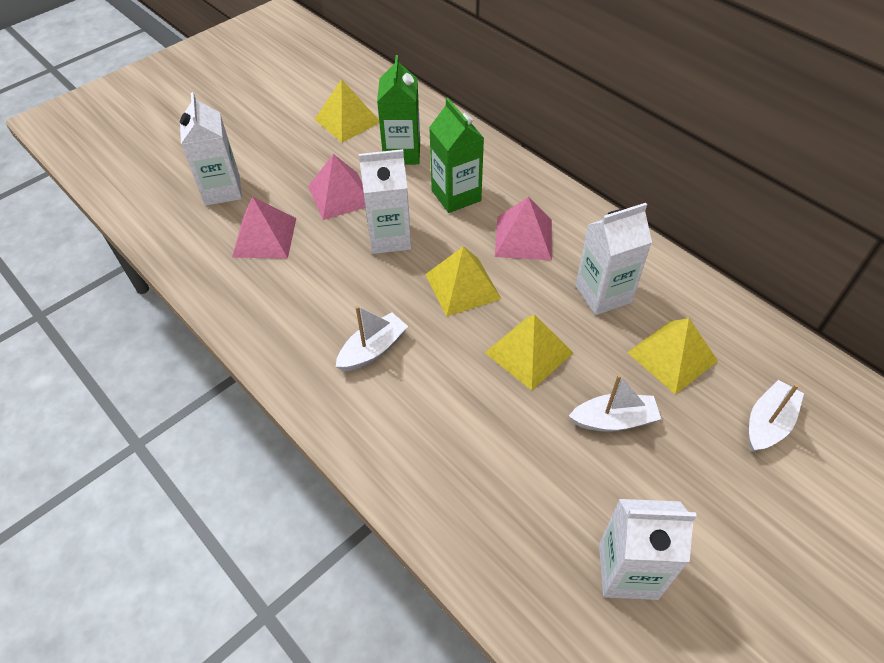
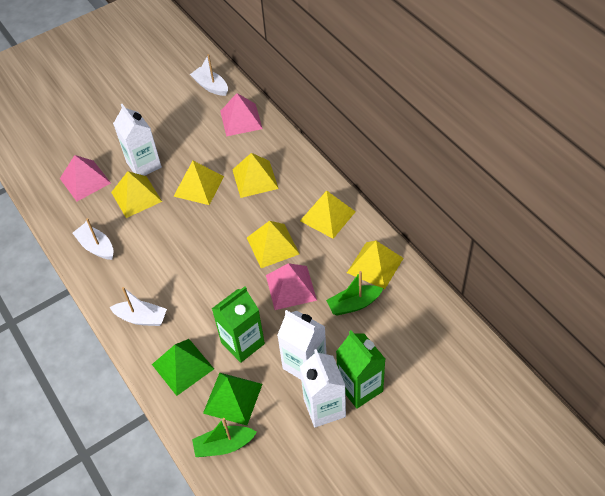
green boat: 0 -> 2
green pyramid: 0 -> 2
white carton: 4 -> 3
yellow pyramid: 4 -> 6

